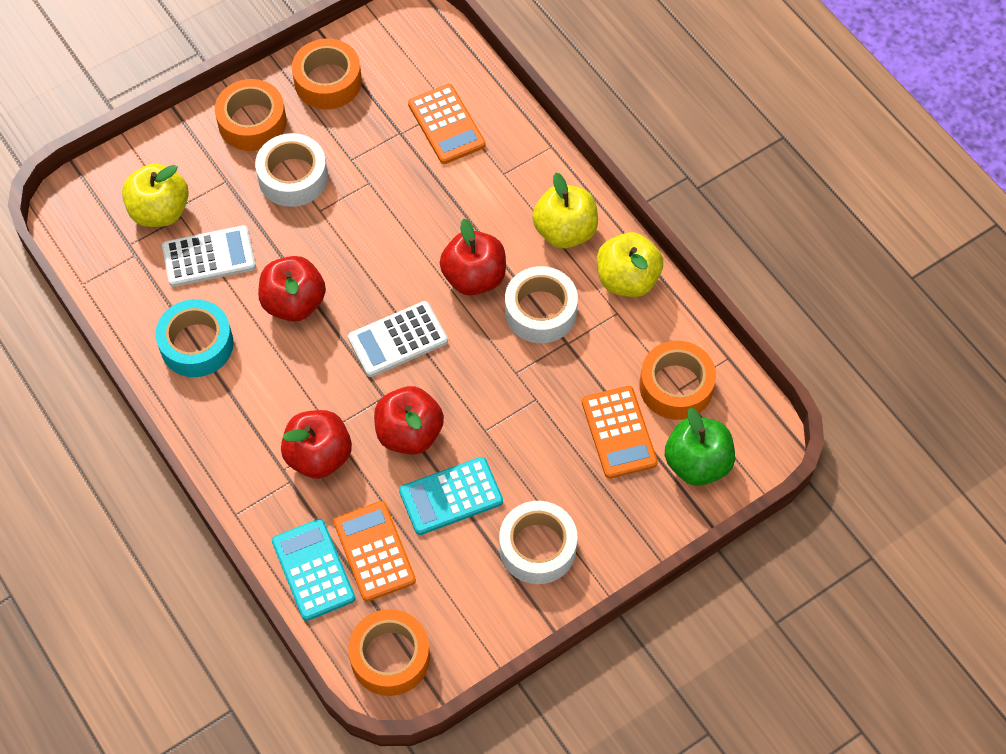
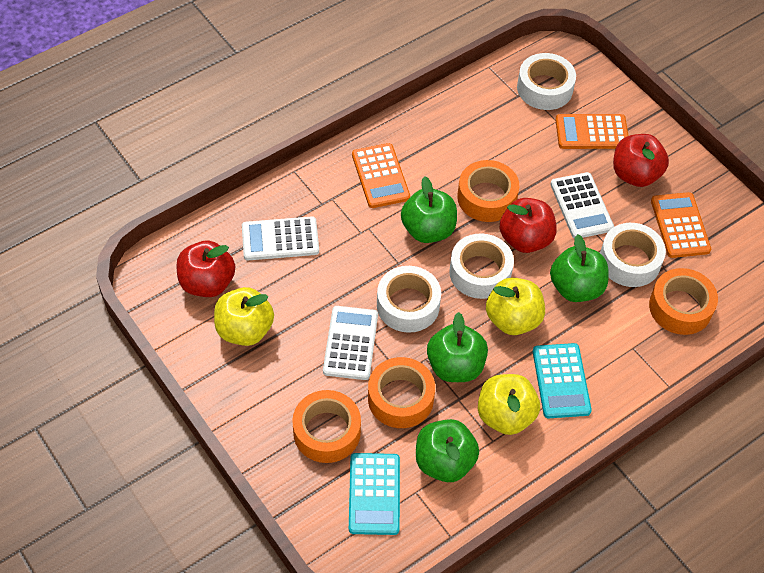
green apple: 1 -> 4
red apple: 4 -> 3
turquoise tape: 1 -> 0
white calculator: 2 -> 3
white tape: 3 -> 4

